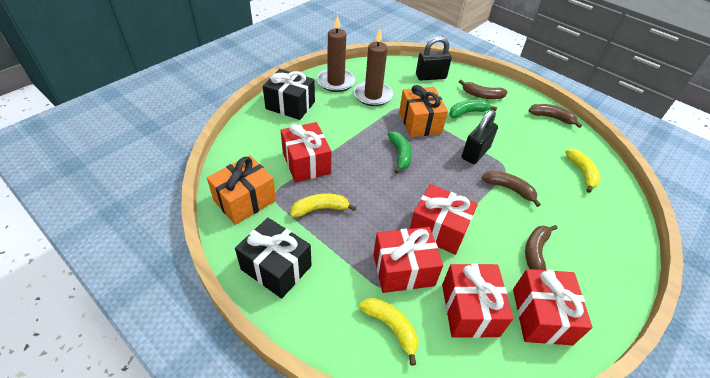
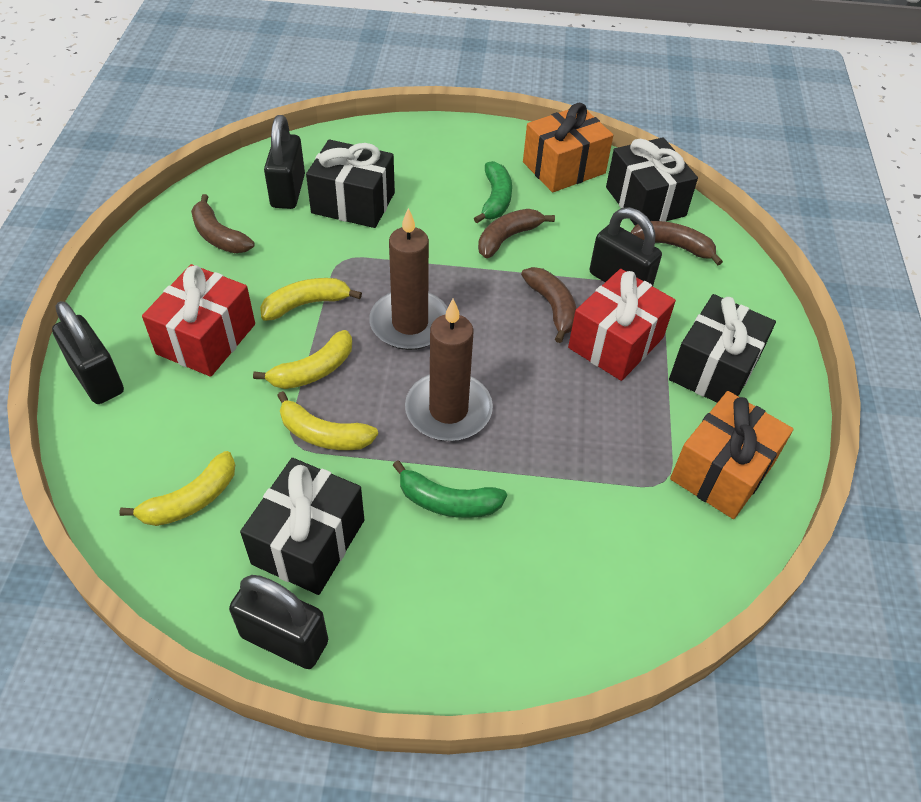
black gift: 2 -> 4
black padlock: 2 -> 4
red gift: 5 -> 2
yellow banana: 3 -> 4

